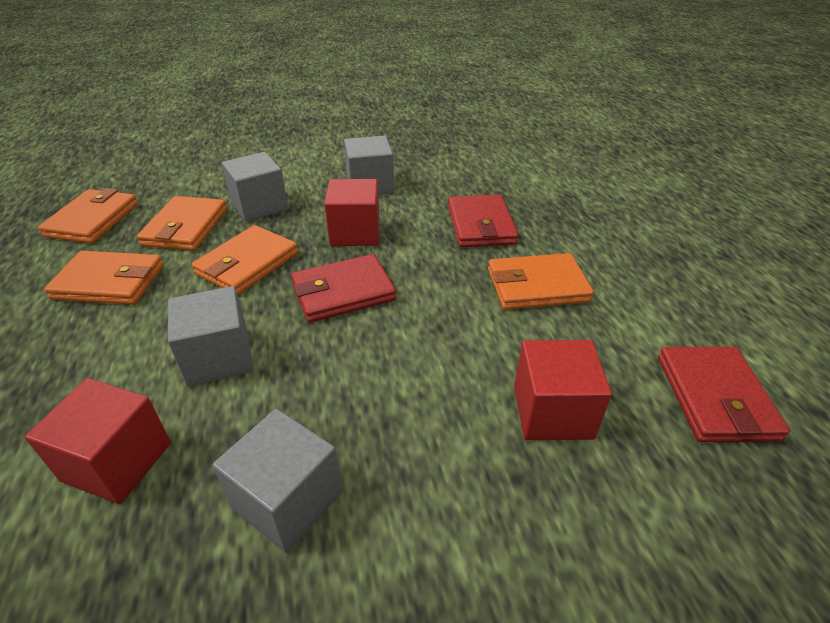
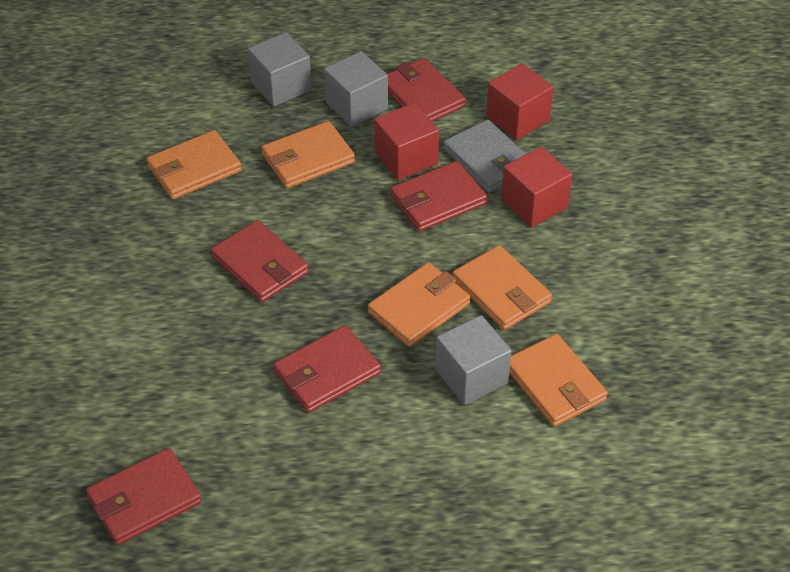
grey cube: 4 -> 3
grey wallet: 0 -> 1
red wallet: 3 -> 5

